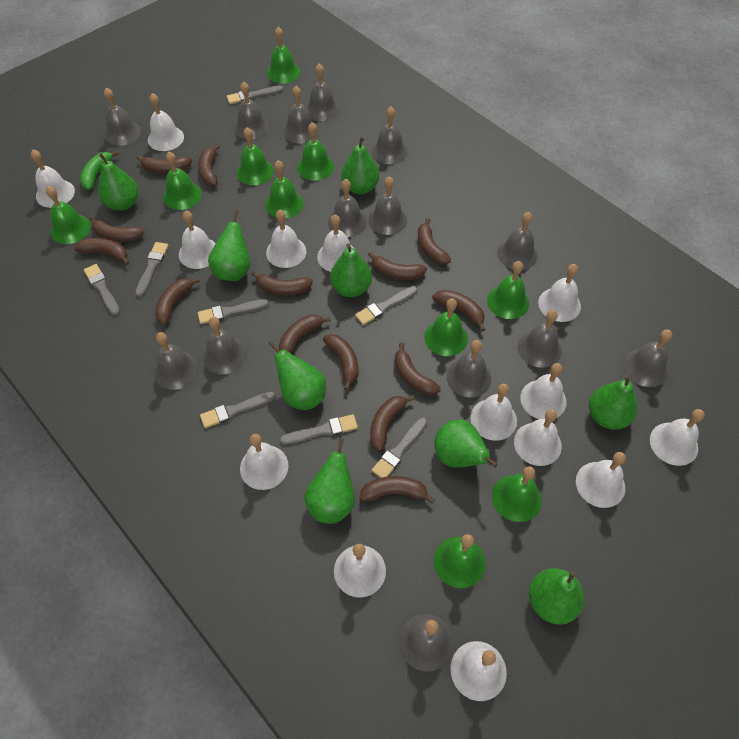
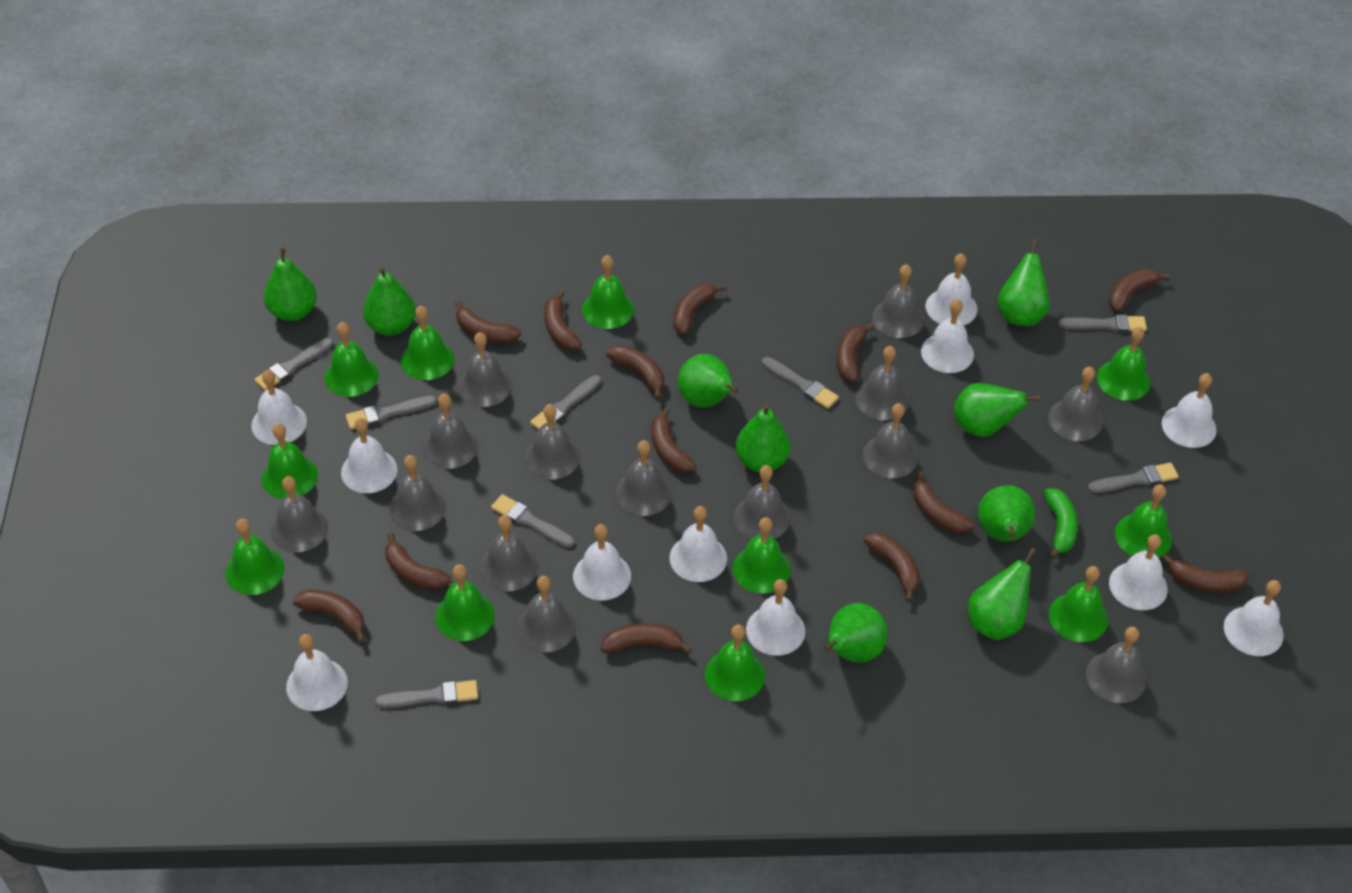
brown banana: 14 -> 13
green bell: 10 -> 11
white bell: 14 -> 11

